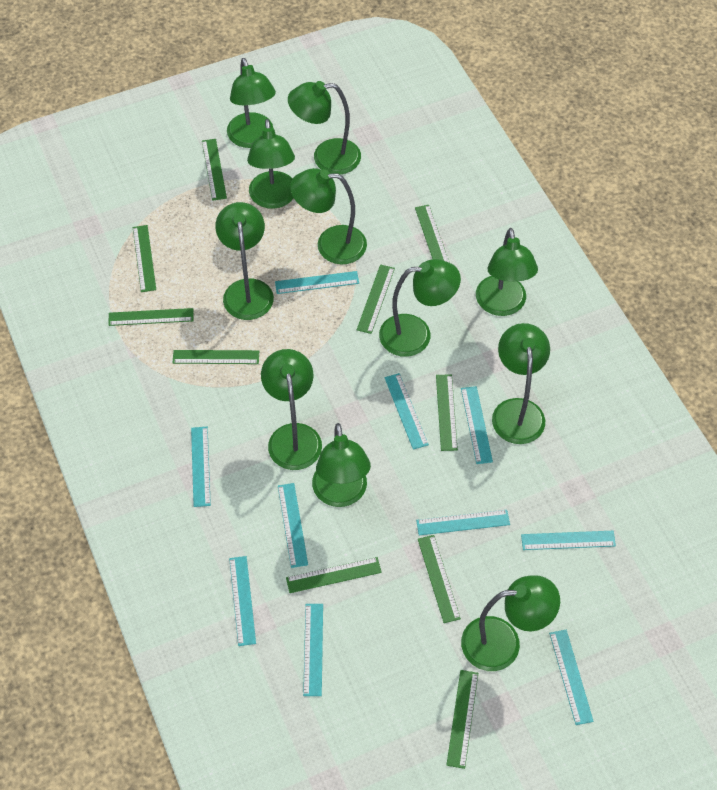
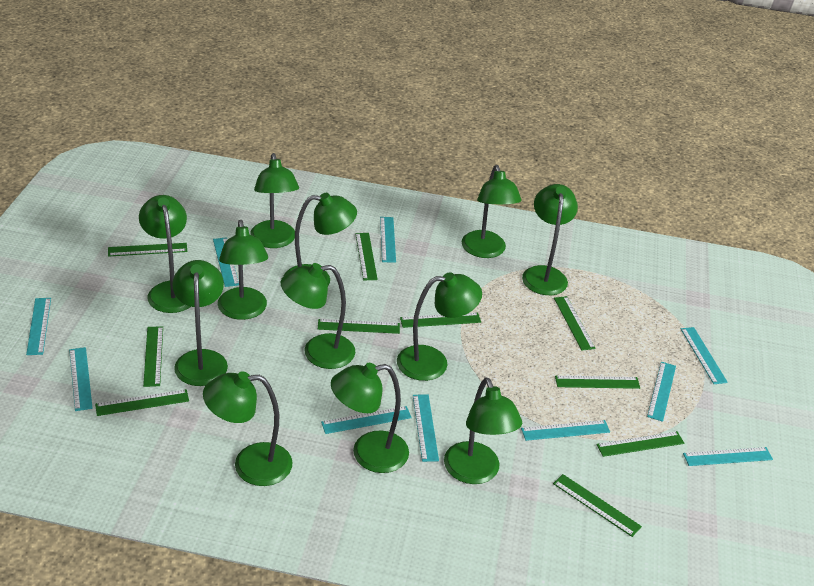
green lamp: 11 -> 12

